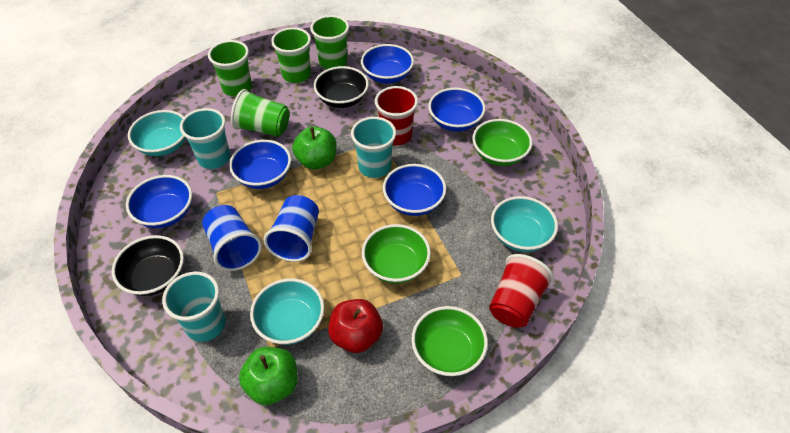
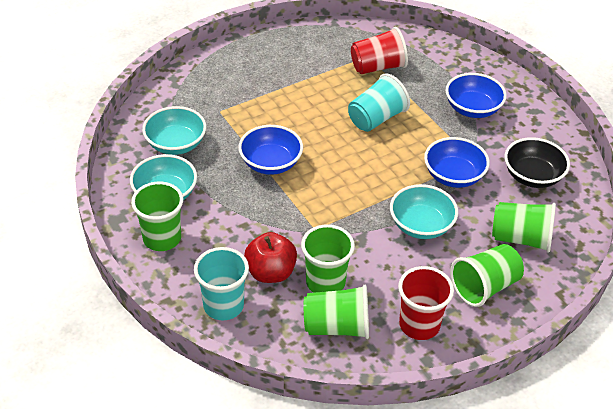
black bowl: 2 -> 1
blue bowl: 5 -> 3
blue cup: 2 -> 0
green apple: 2 -> 0
green bowl: 3 -> 0
green cup: 4 -> 5
turquoise cup: 3 -> 2

